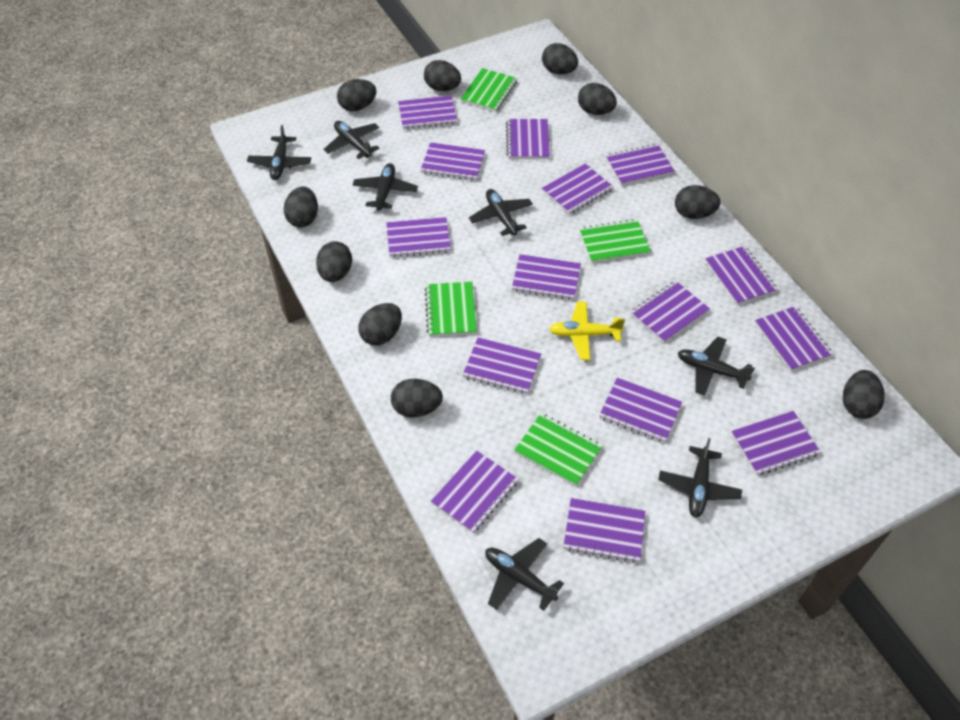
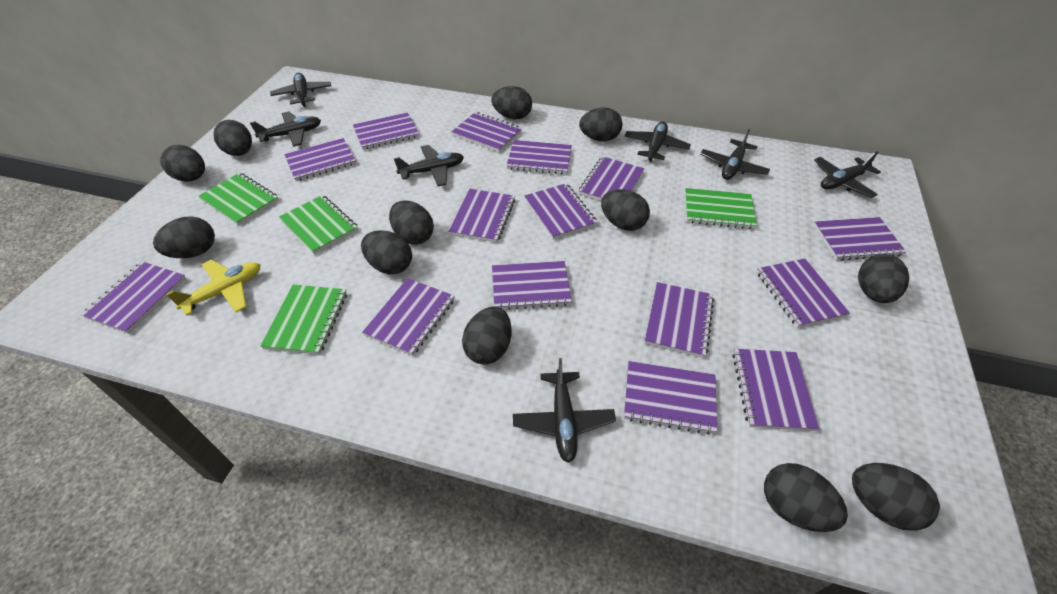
black egg: 10 -> 12

